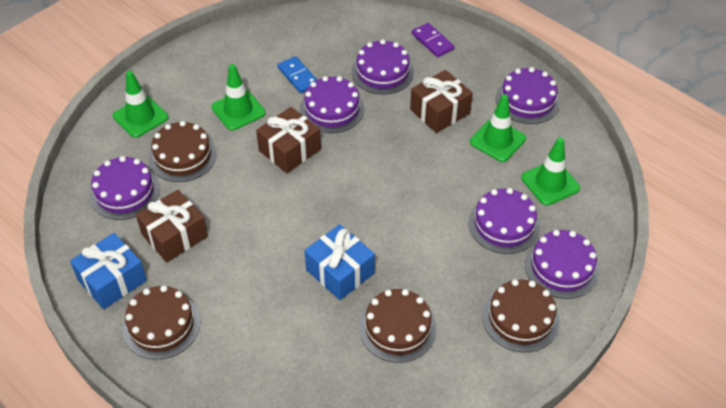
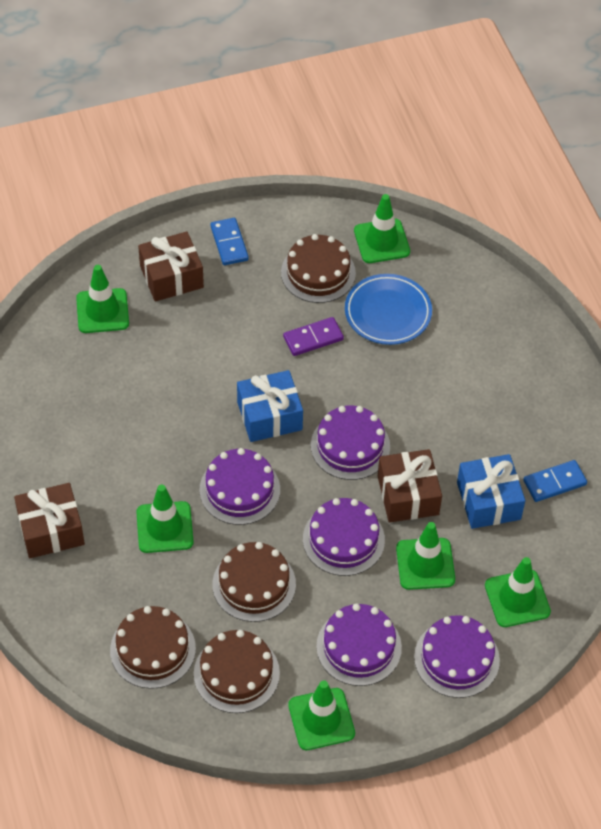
blue domino: 1 -> 2
blue plate: 0 -> 1
green traffic cone: 4 -> 6
purple cake: 6 -> 5

